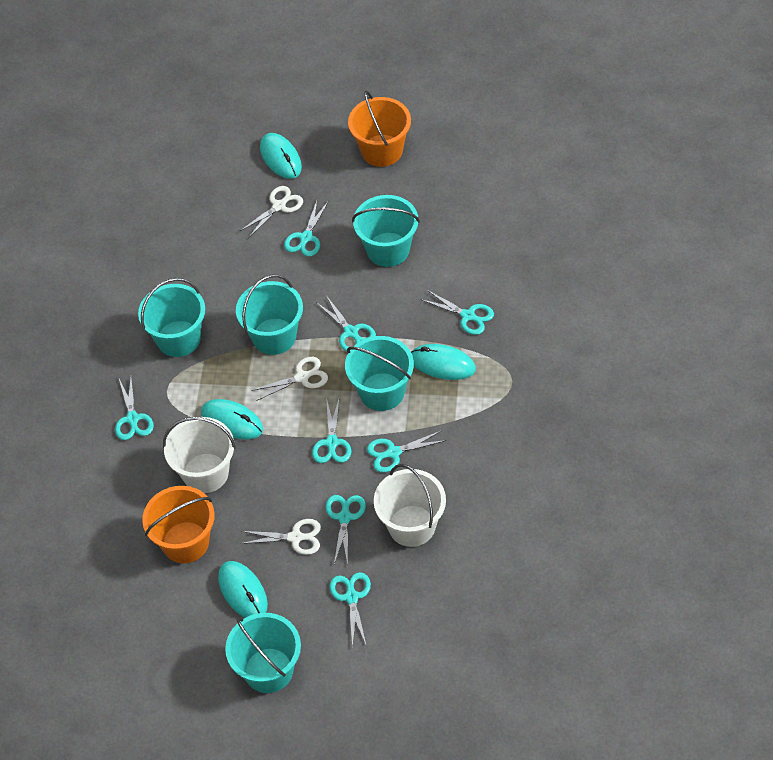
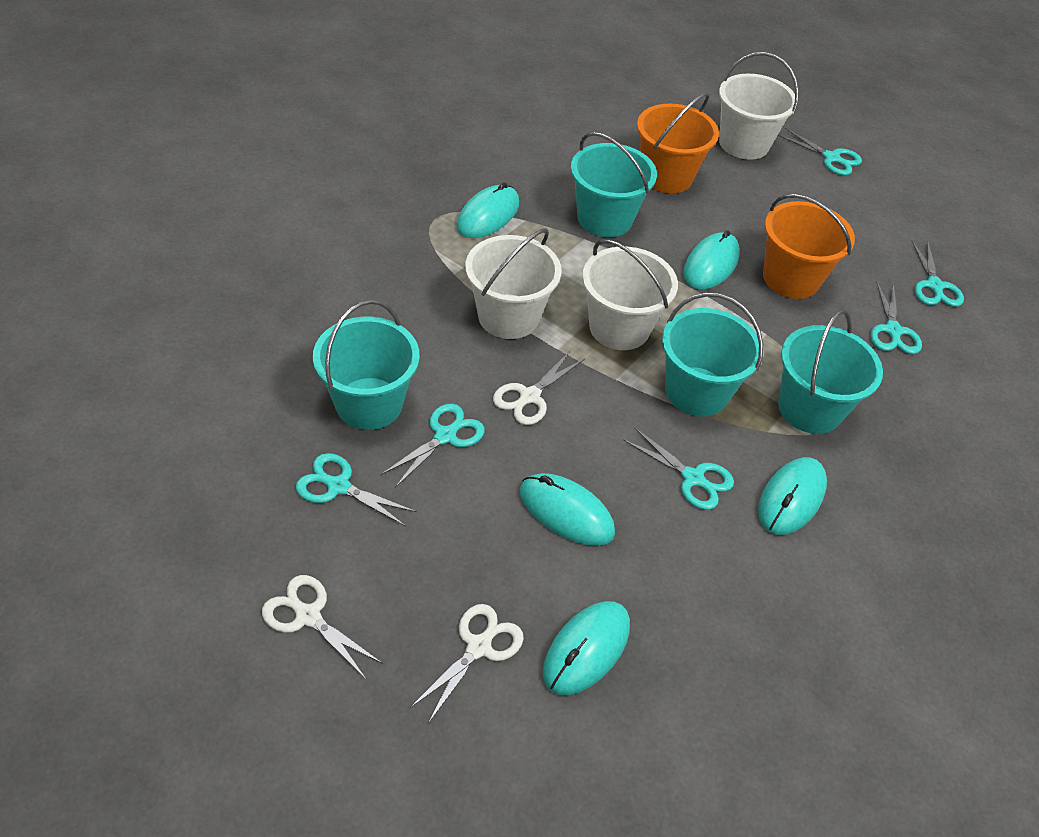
turquoise bucket: 5 -> 4
turquoise mouse: 4 -> 5
turquoise scissors: 8 -> 6
white bucket: 2 -> 3

